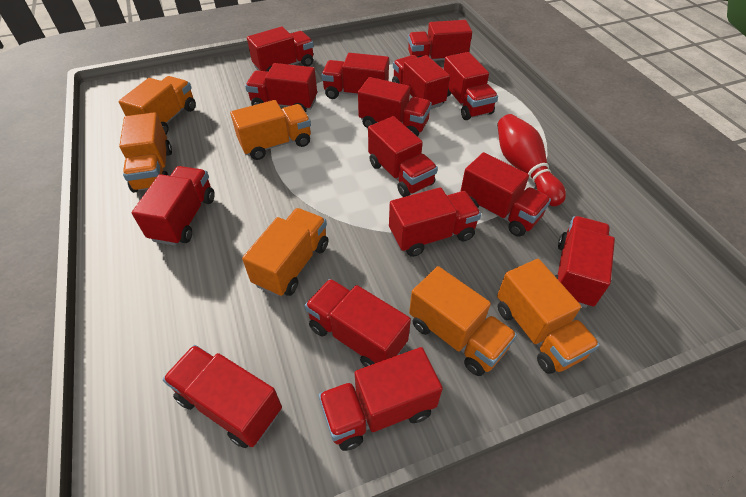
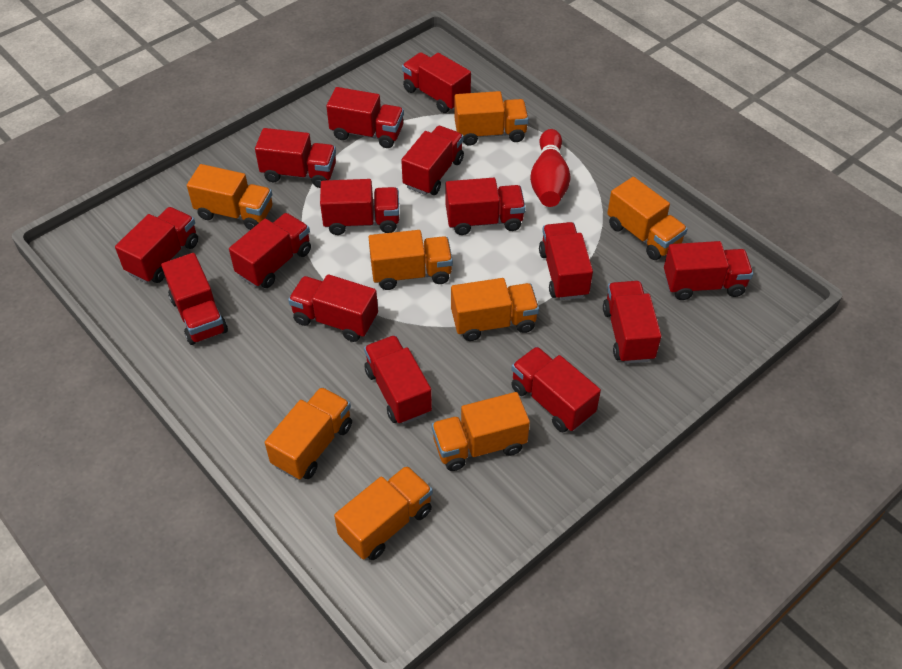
orange truck: 6 -> 8

